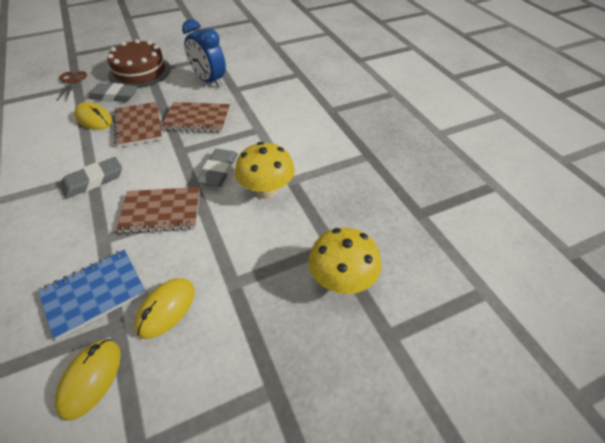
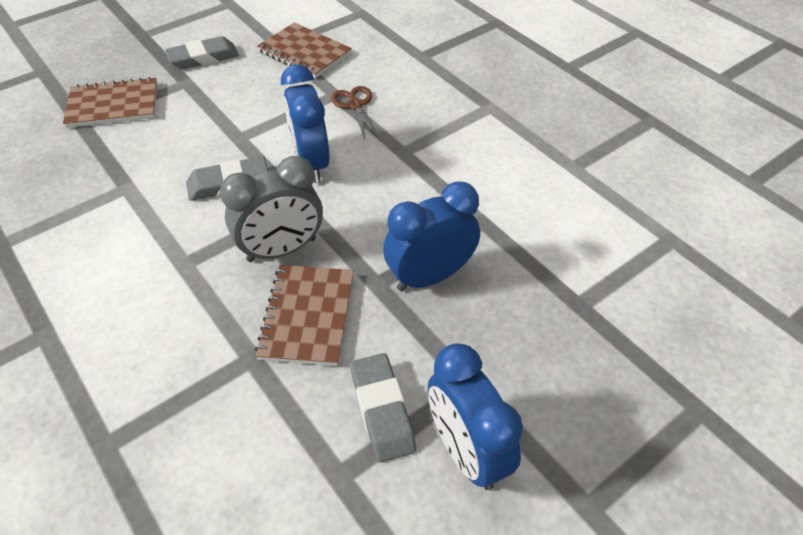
blue clock: 1 -> 3
blue notebook: 1 -> 0
brown cake: 1 -> 0
grey clock: 0 -> 1
yellow mouse: 3 -> 0
yellow mushroom: 2 -> 0

